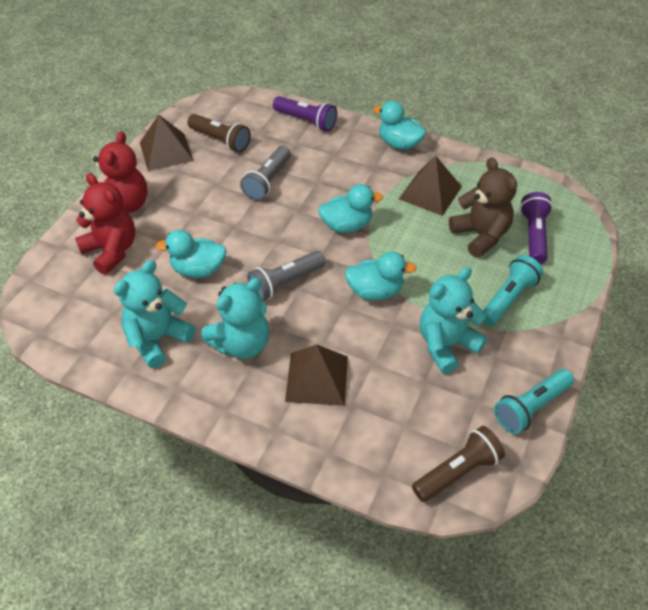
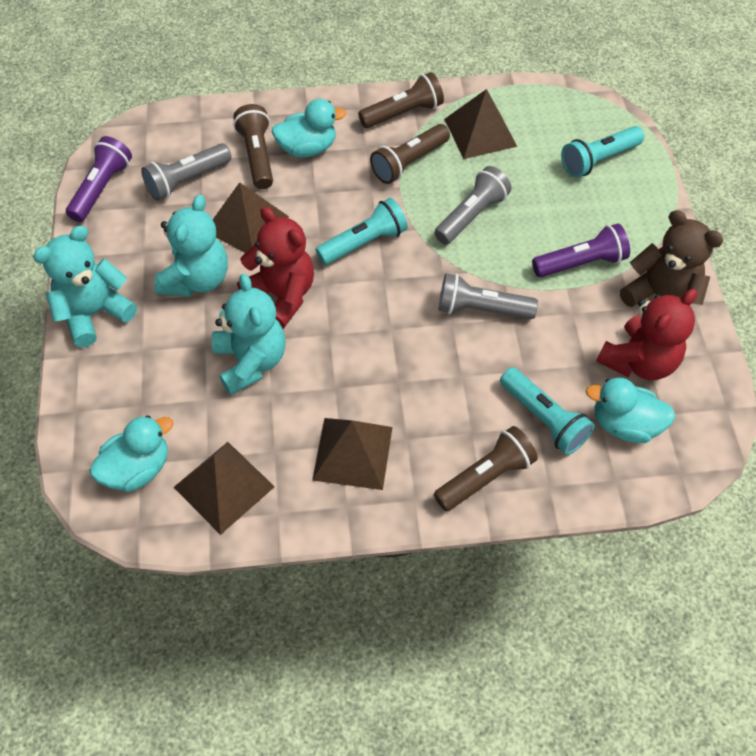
brown flashlight: 2 -> 4
brown pyramid: 3 -> 4
grey flashlight: 2 -> 3
turquoise duck: 4 -> 3
turquoise flashlight: 2 -> 3

